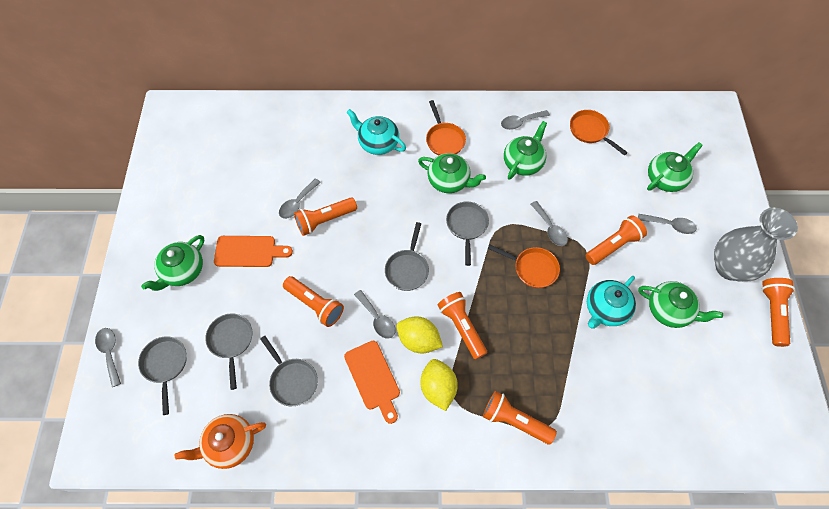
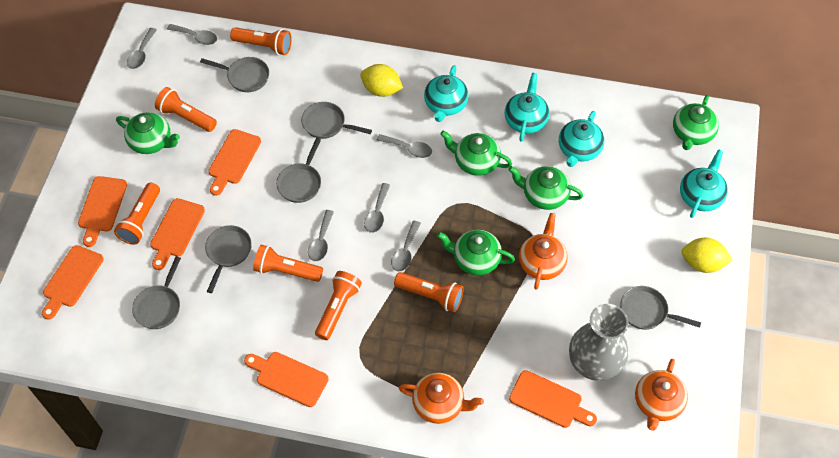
grey pan: 5 -> 6
orange cutting board: 2 -> 6
orange pan: 3 -> 0
orange teapot: 1 -> 3
turquoise teapot: 2 -> 4

